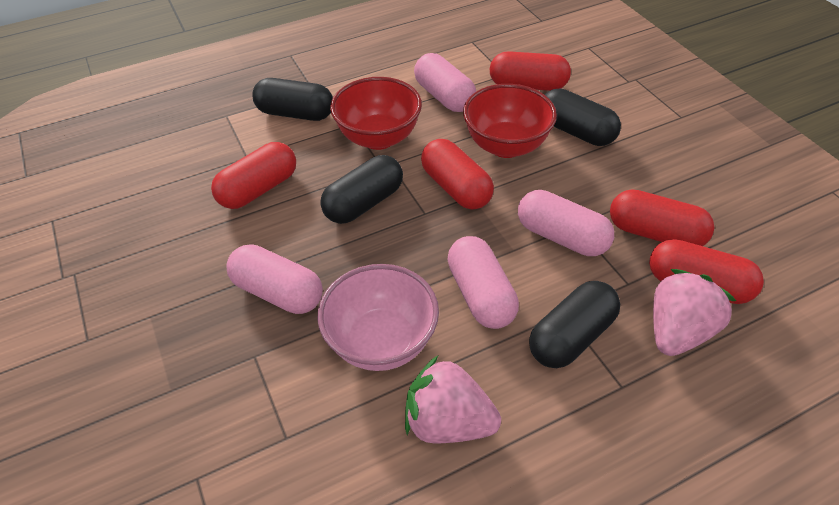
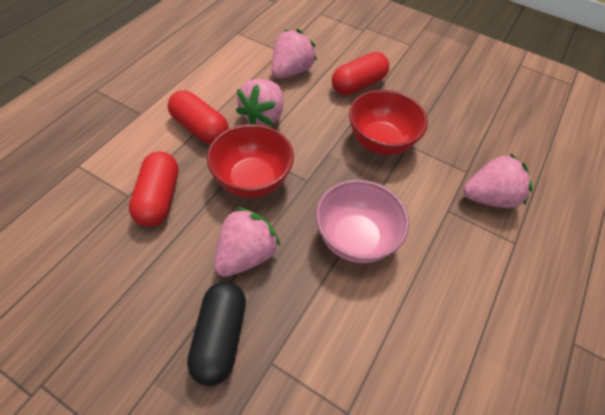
black capsule: 4 -> 1
pink capsule: 4 -> 0
pink strawberry: 2 -> 4
red capsule: 5 -> 3

